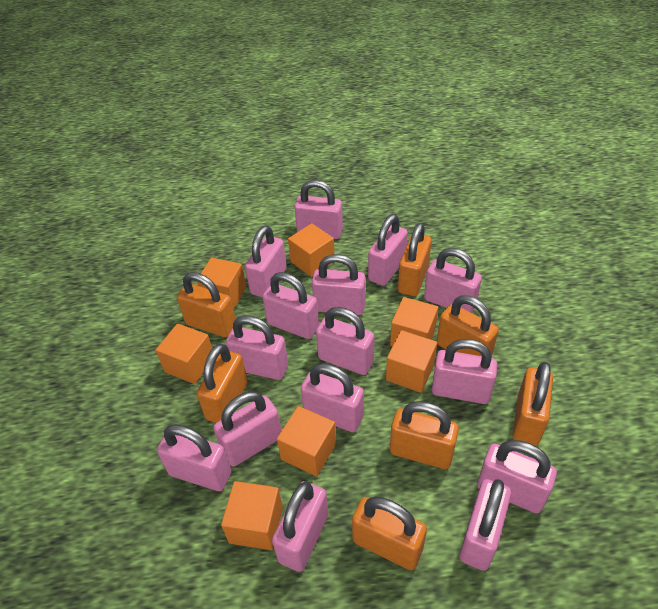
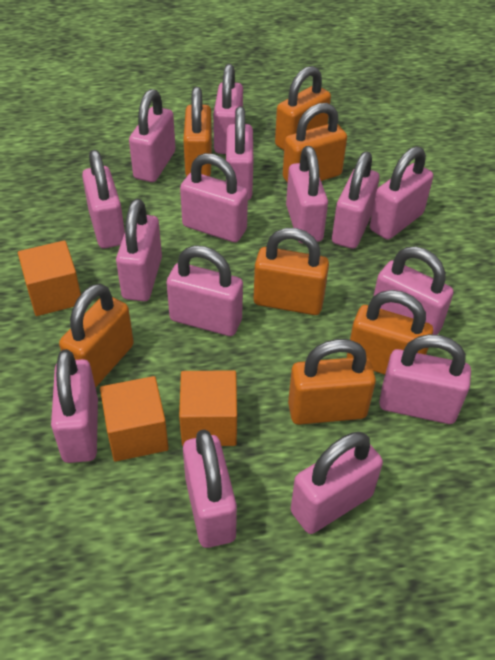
orange cube: 7 -> 3

